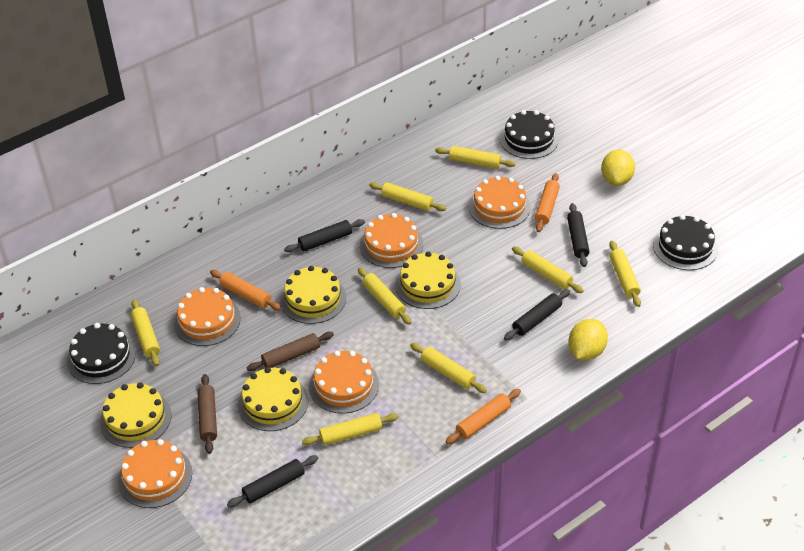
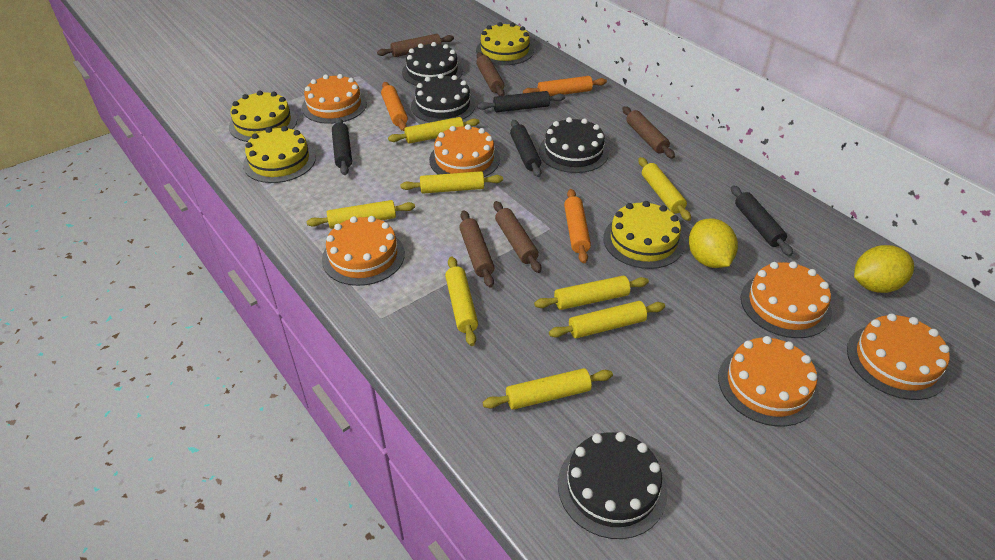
black cake: 3 -> 4
brown rolling pin: 2 -> 5
orange cake: 5 -> 6

